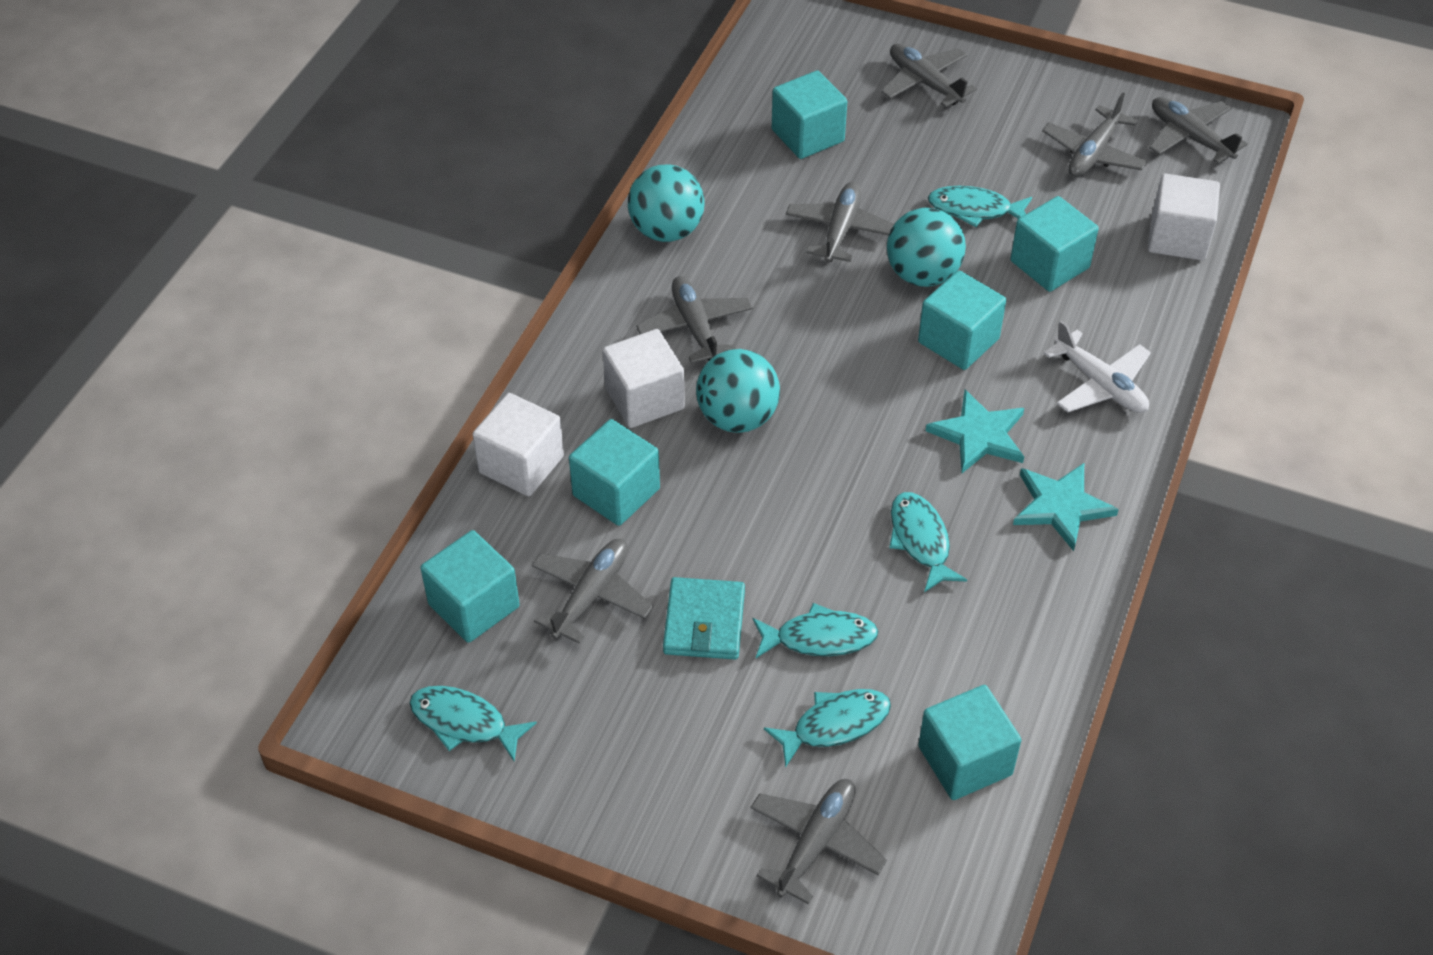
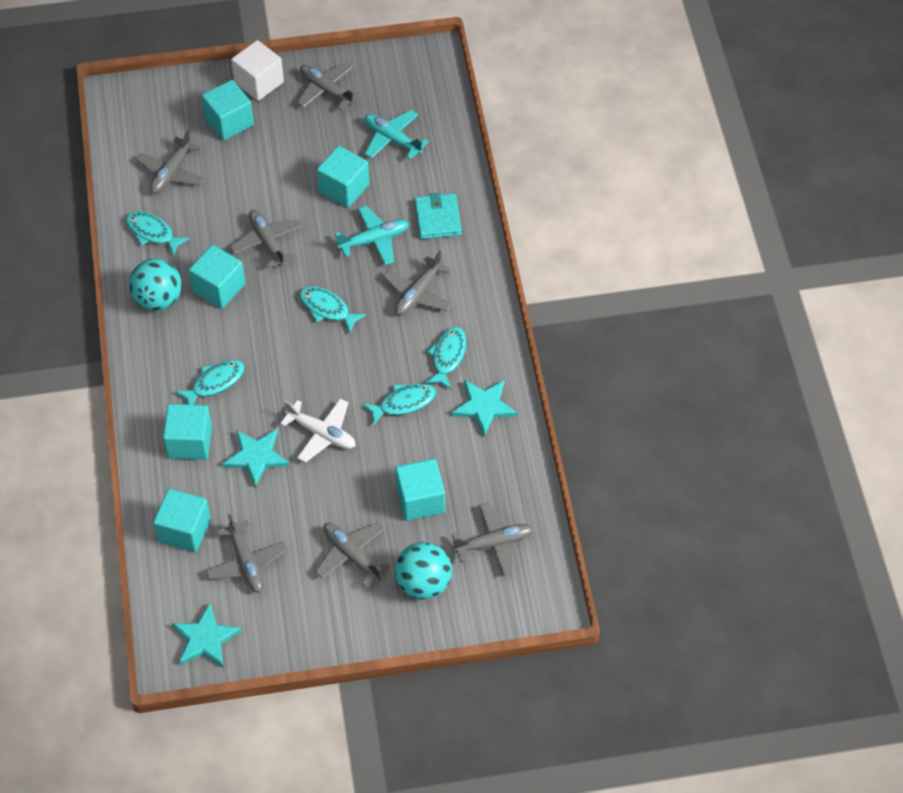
turquoise ball: 3 -> 2
turquoise plane: 0 -> 2
turquoise star: 2 -> 3
white cube: 3 -> 1

